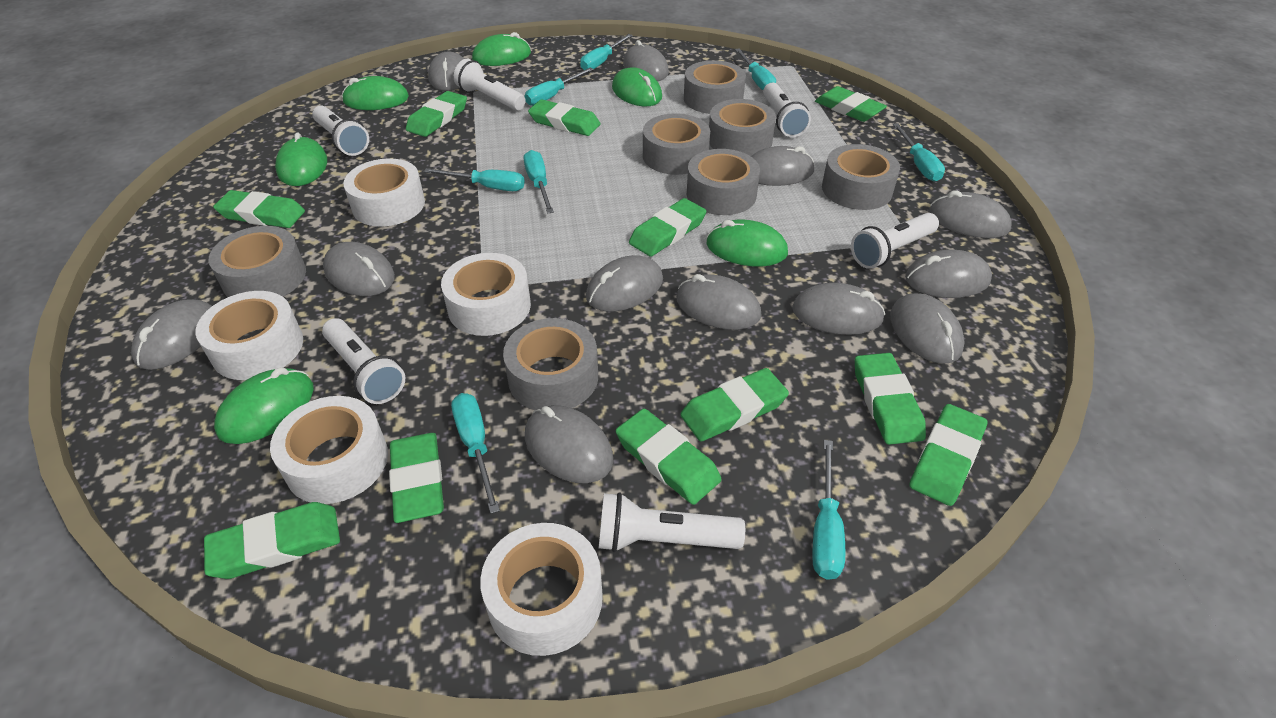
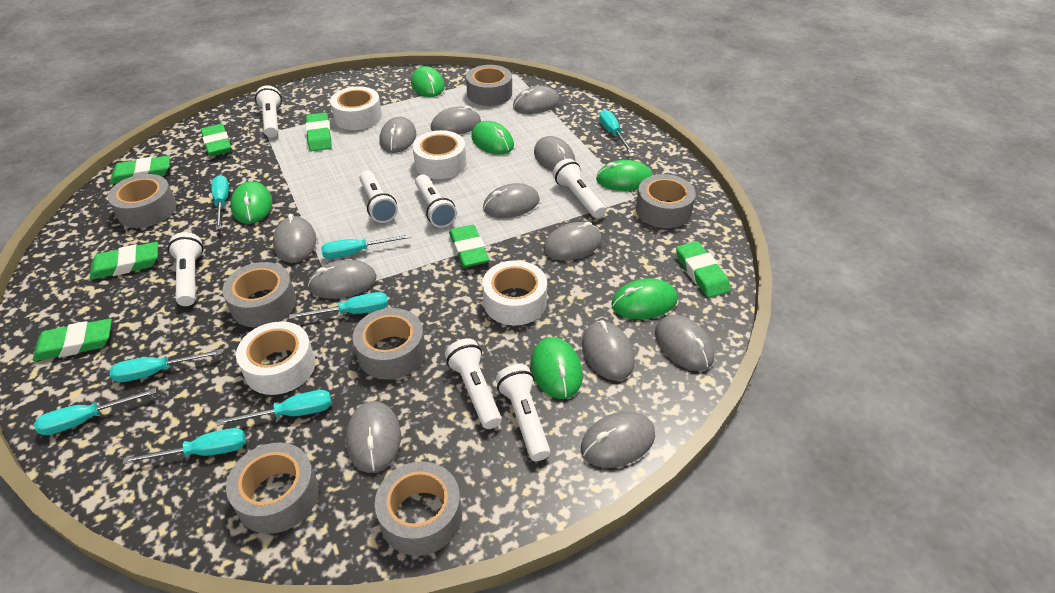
green eraser: 11 -> 7
white flashlight: 6 -> 7
white tape: 5 -> 4

